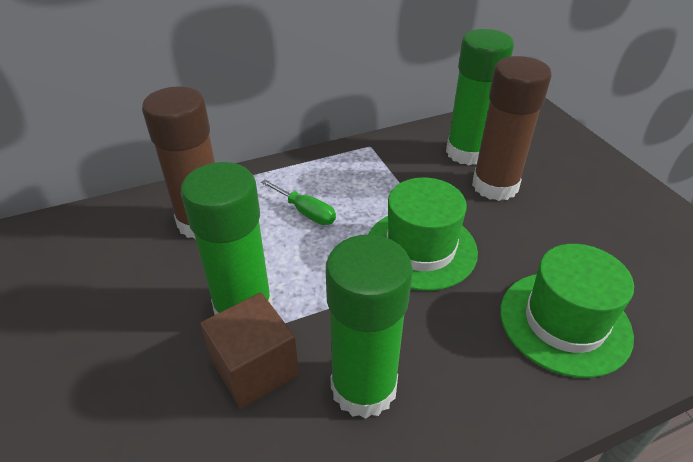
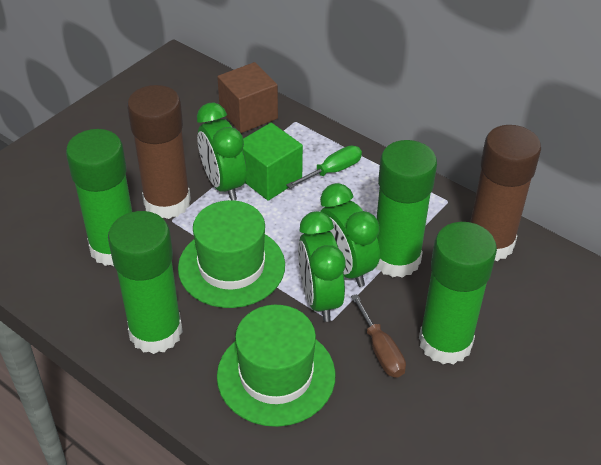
brown screwdriver: 0 -> 1
green clock: 0 -> 3
green cube: 0 -> 1
green glue stick: 3 -> 4

